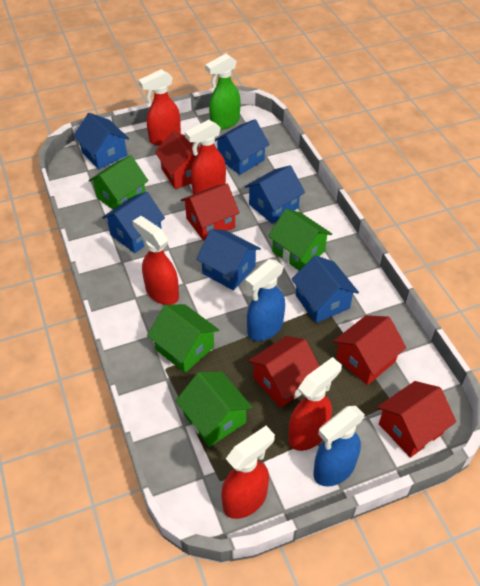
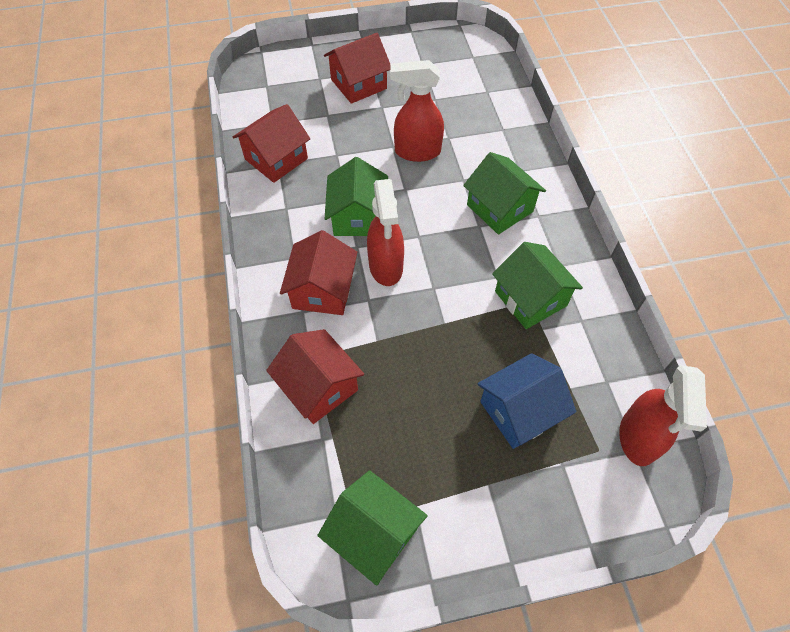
blue house: 6 -> 1
blue spray bottle: 2 -> 0
green spray bottle: 1 -> 0
red house: 5 -> 4
red spray bottle: 5 -> 3

